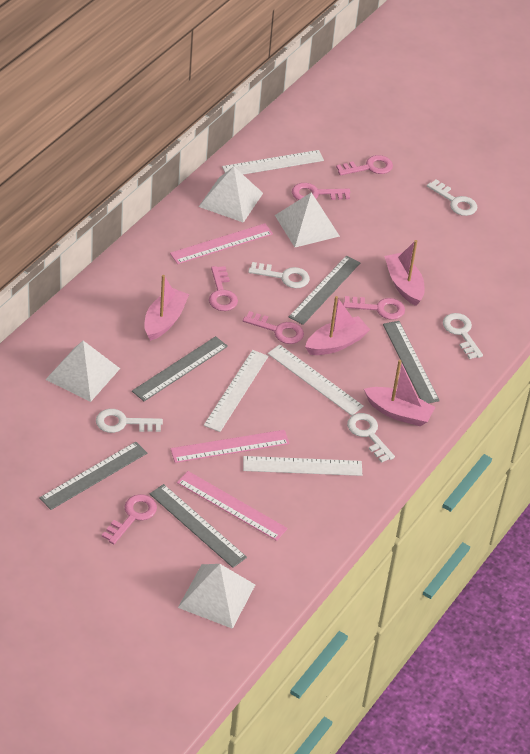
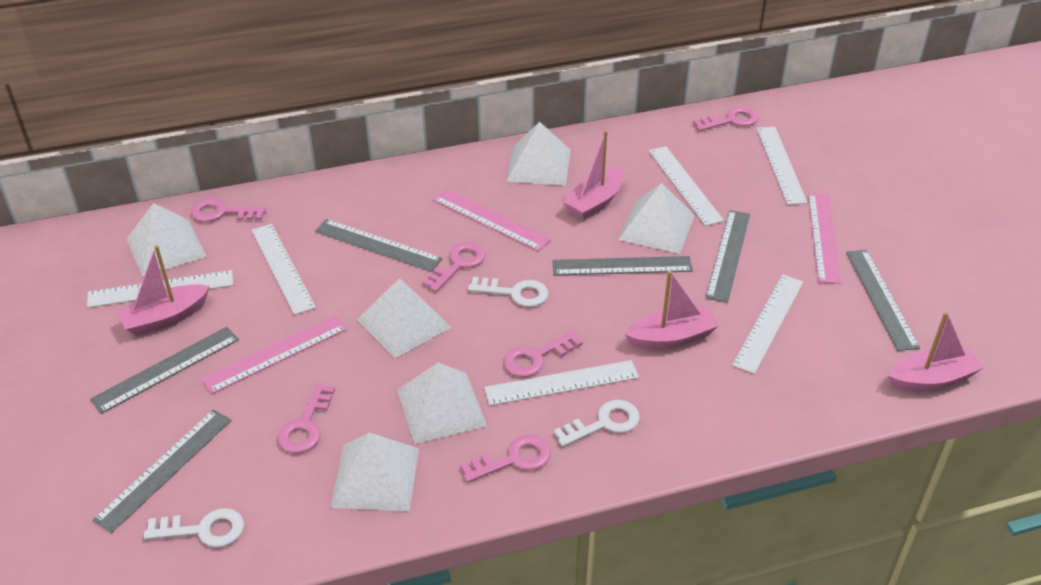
grey ruler: 5 -> 6
white key: 5 -> 3
white pyramid: 4 -> 6
white ruler: 4 -> 6

